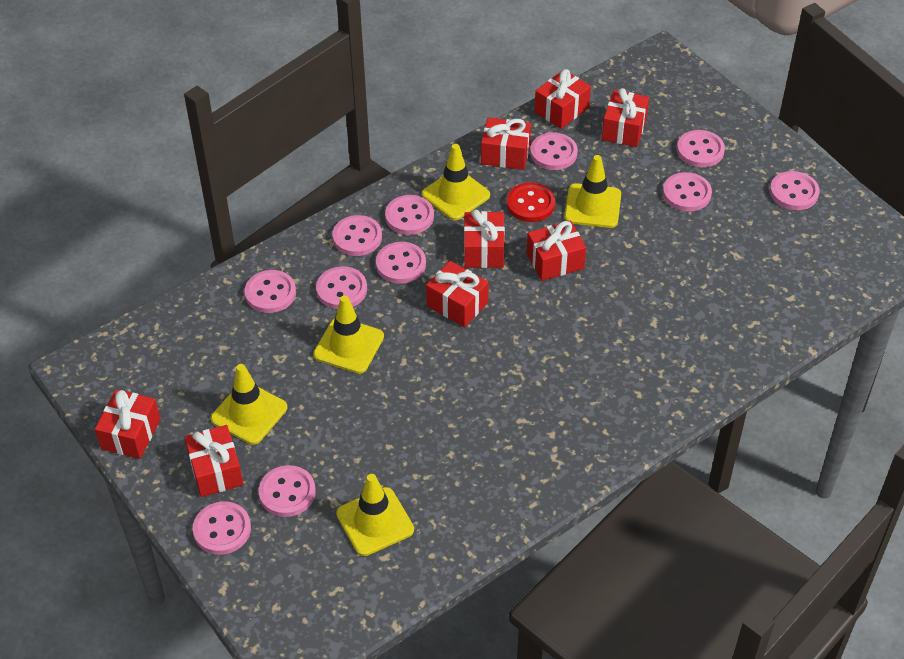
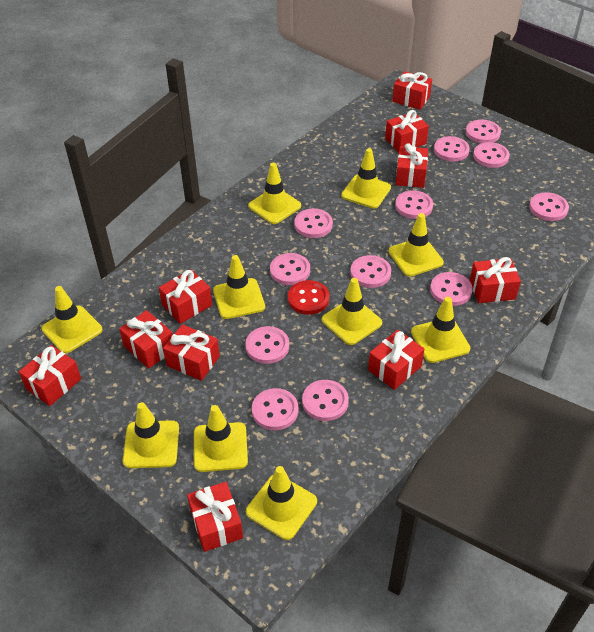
pink button: 11 -> 12
red gift: 8 -> 10
yellow traffic cone: 5 -> 10

